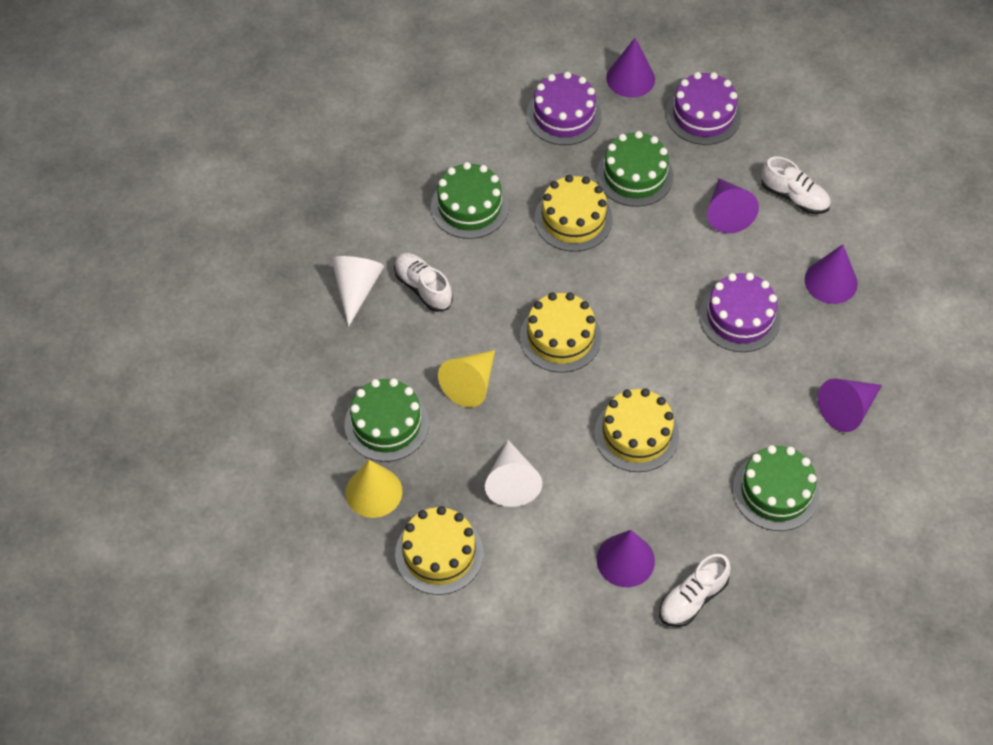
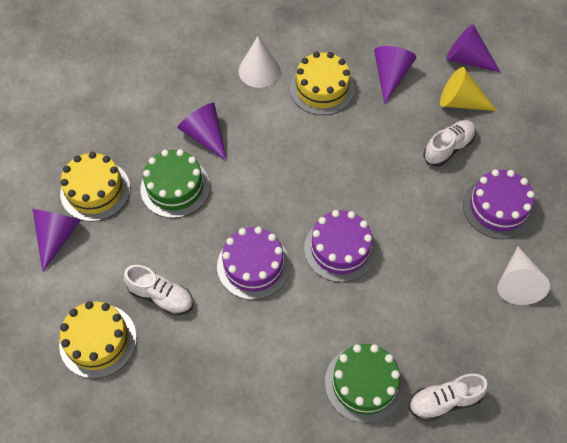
green cake: 4 -> 2
purple cone: 5 -> 4
yellow cake: 4 -> 3
yellow cone: 2 -> 1

